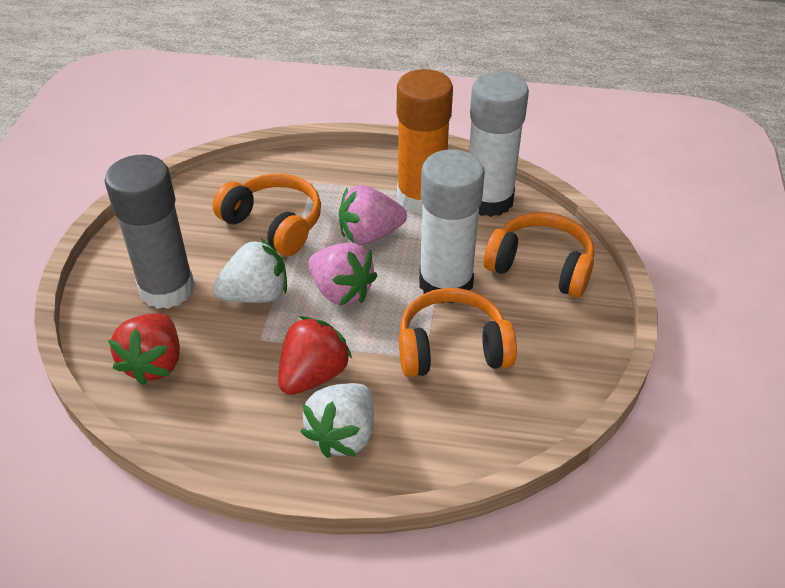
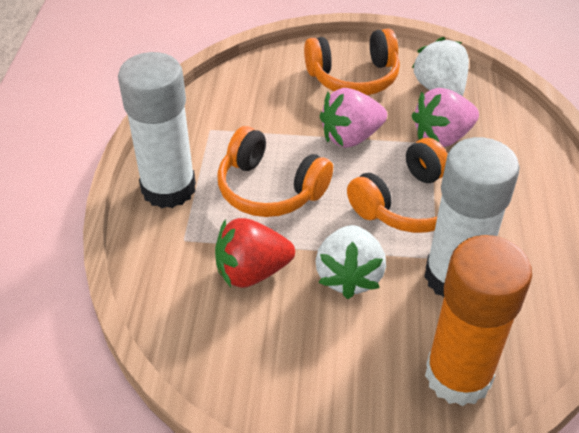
grey glue stick: 1 -> 0
red strawberry: 2 -> 1

